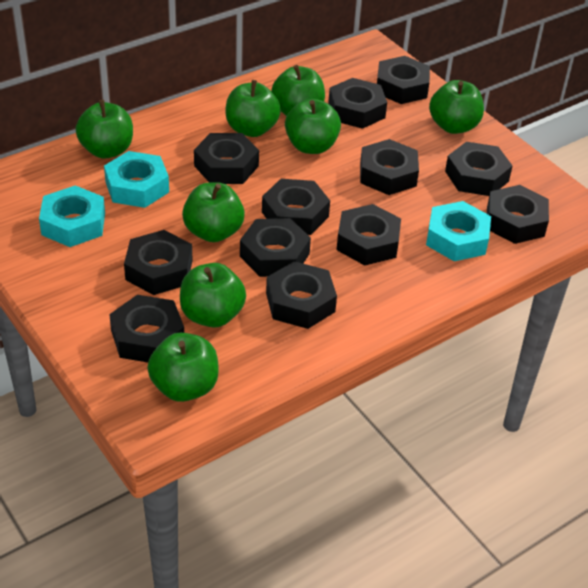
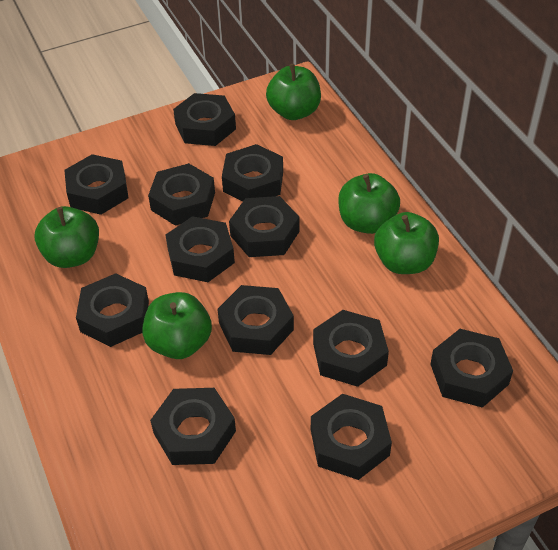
green apple: 8 -> 5
turquoise nut: 3 -> 0

